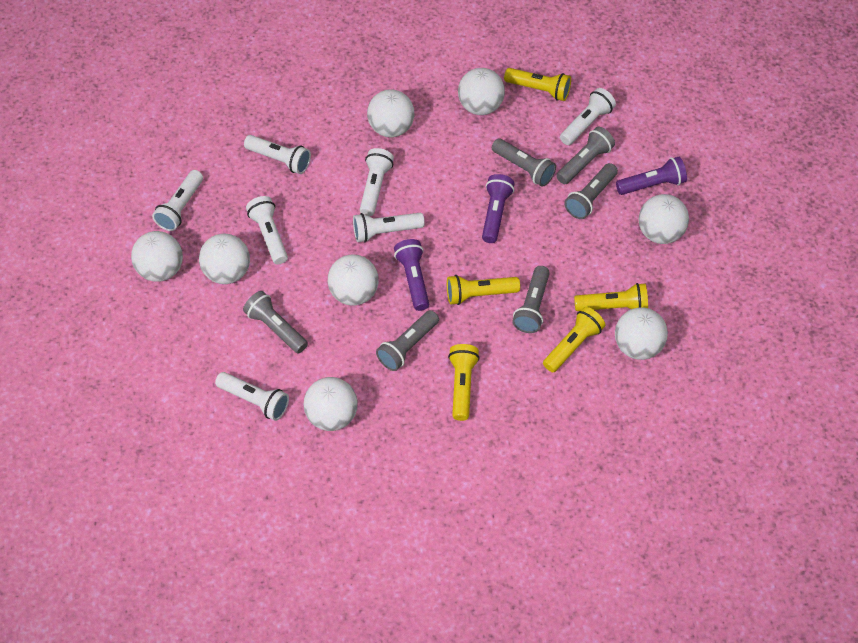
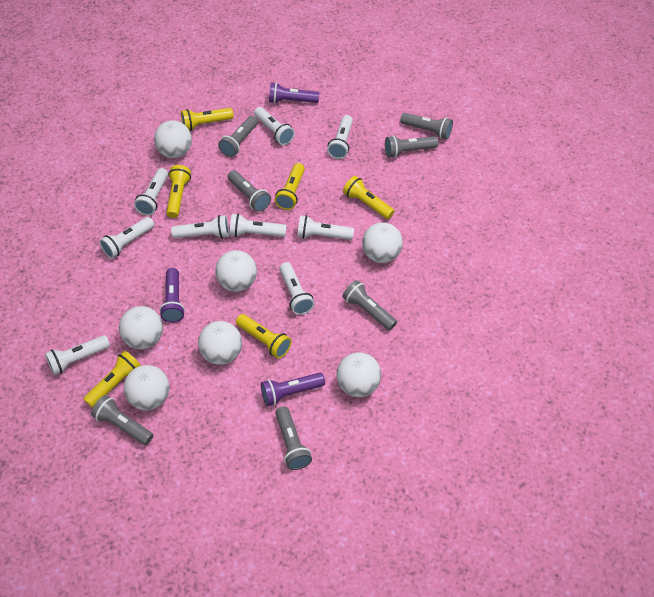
grey flashlight: 6 -> 7
white ball: 8 -> 7
white flashlight: 7 -> 9
yellow flashlight: 5 -> 6

